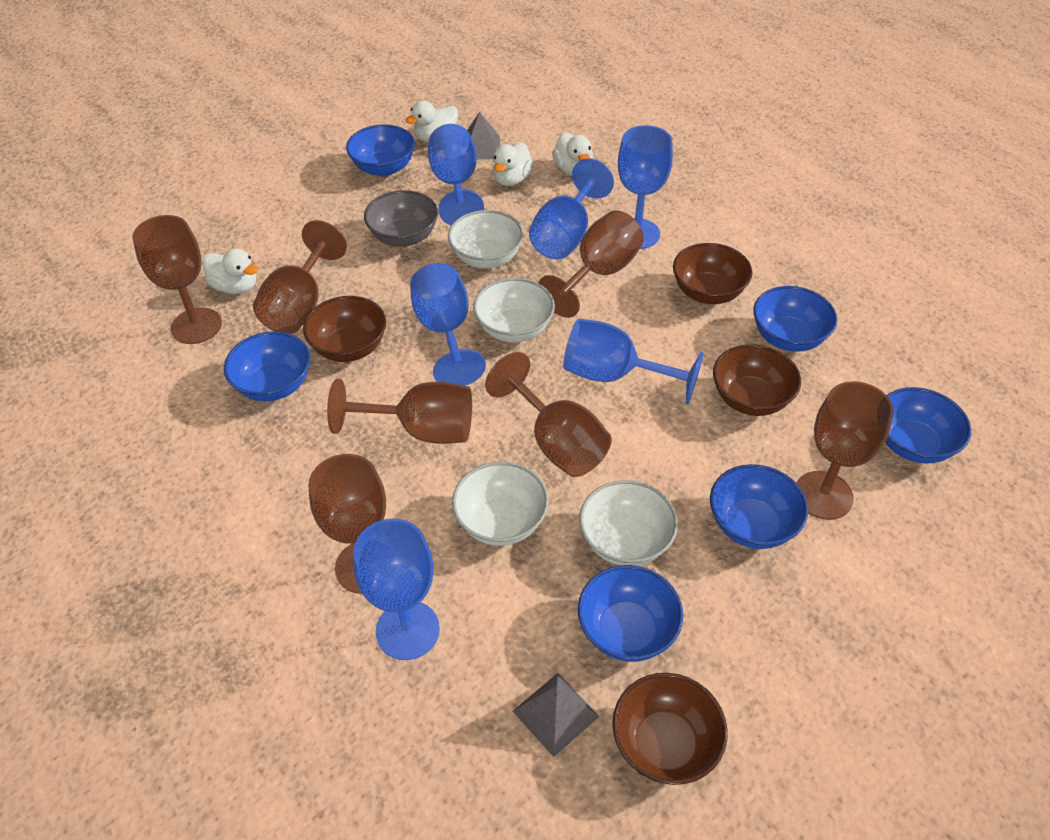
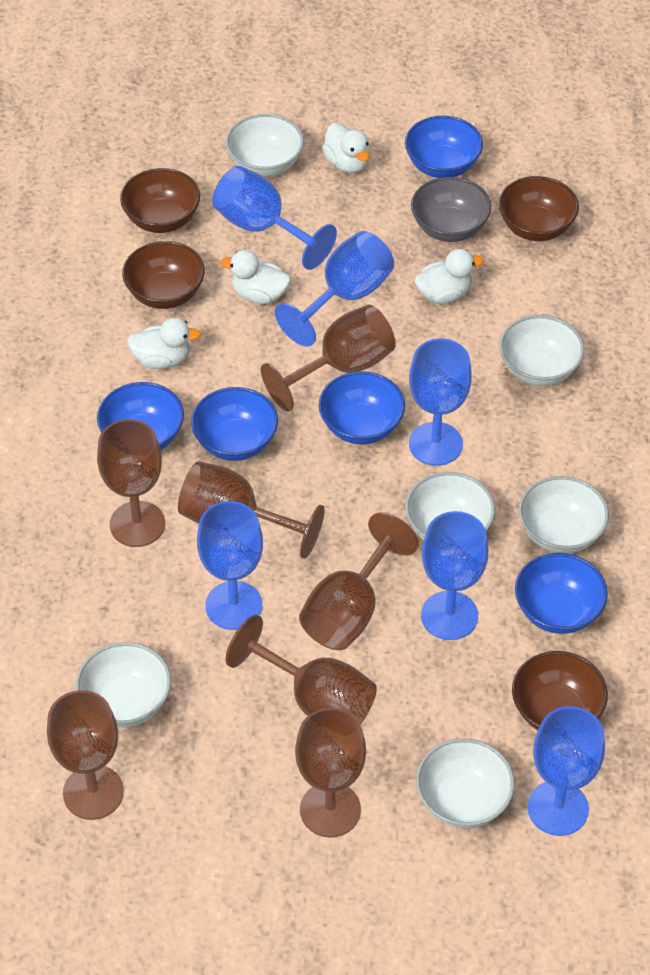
blue bowl: 6 -> 5
grey pyramid: 2 -> 0
white bowl: 4 -> 6

